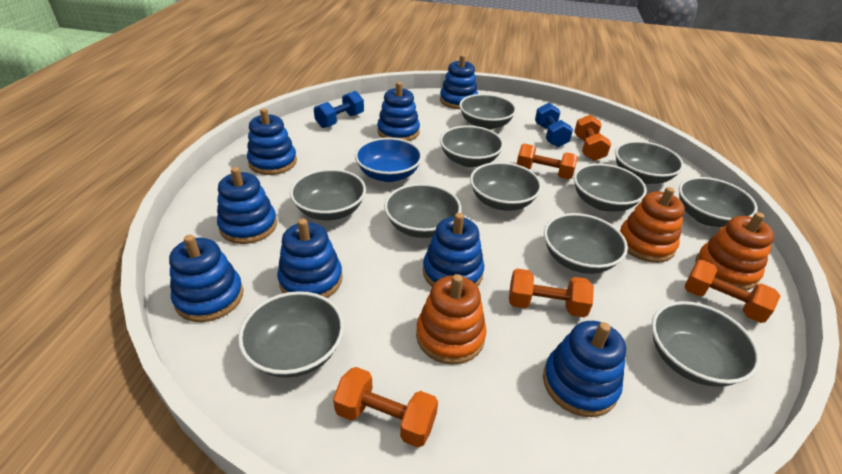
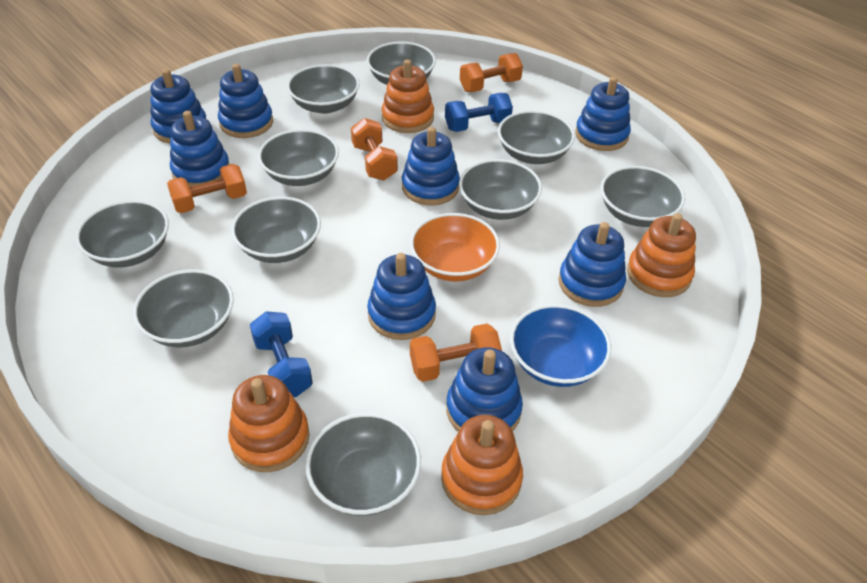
grey bowl: 11 -> 10
orange bowl: 0 -> 1
orange dumbbell: 5 -> 4
orange stacking toy: 3 -> 4

